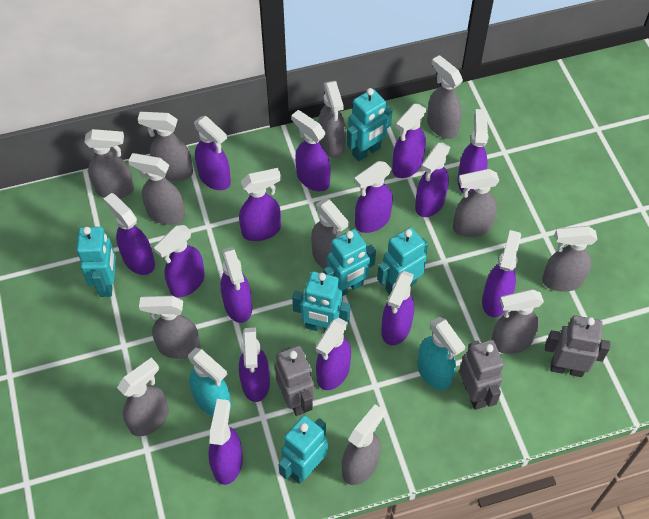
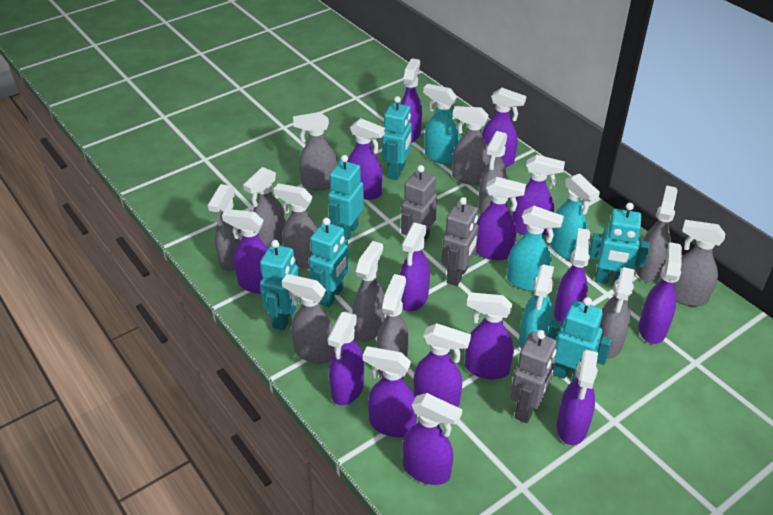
turquoise spray bottle: 2 -> 4

